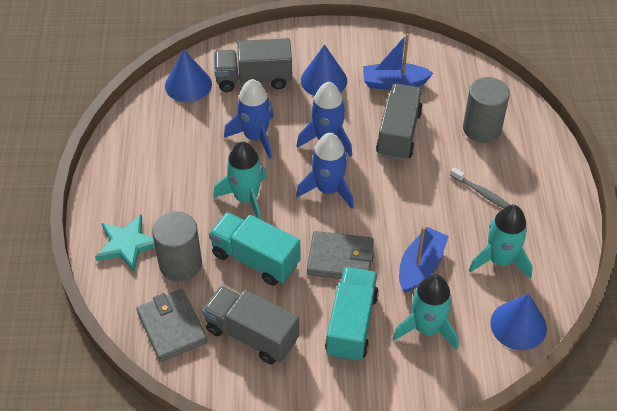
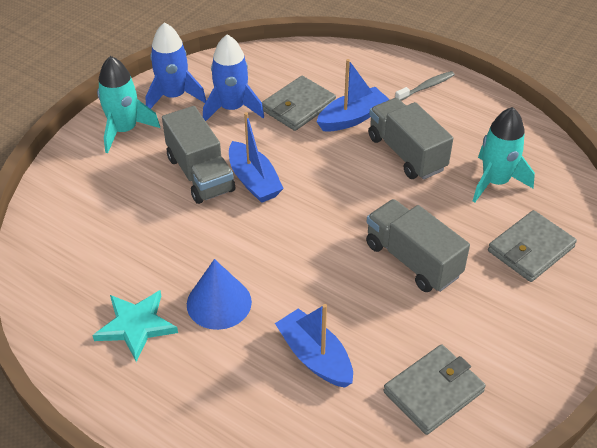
blue boat: 2 -> 3
blue cone: 3 -> 1
blue rocket: 3 -> 2
grey cylinder: 2 -> 0
grey wallet: 2 -> 3
turquoise rocket: 3 -> 2
turquoise truck: 2 -> 0

